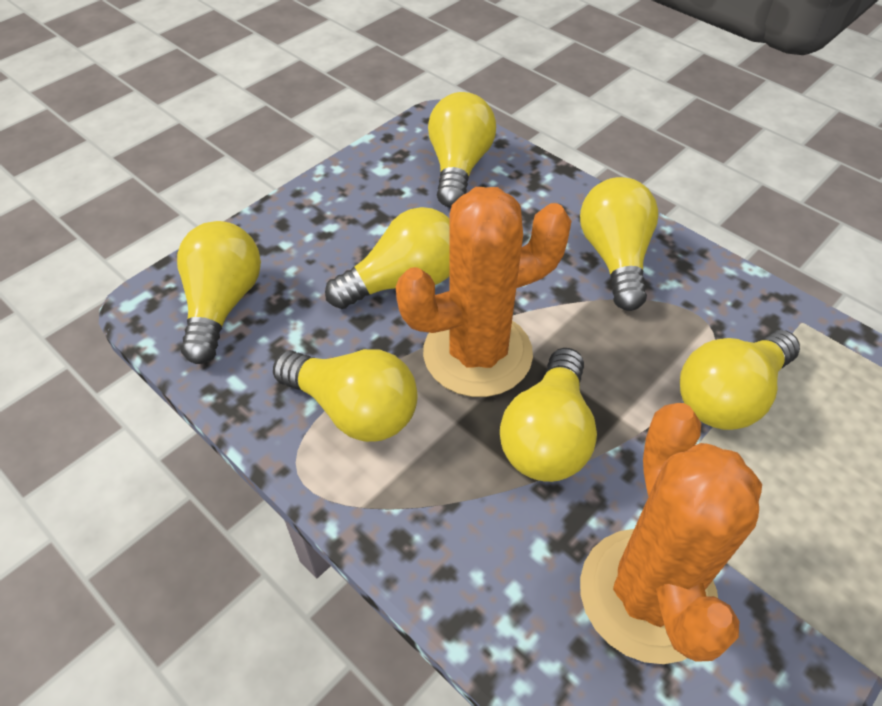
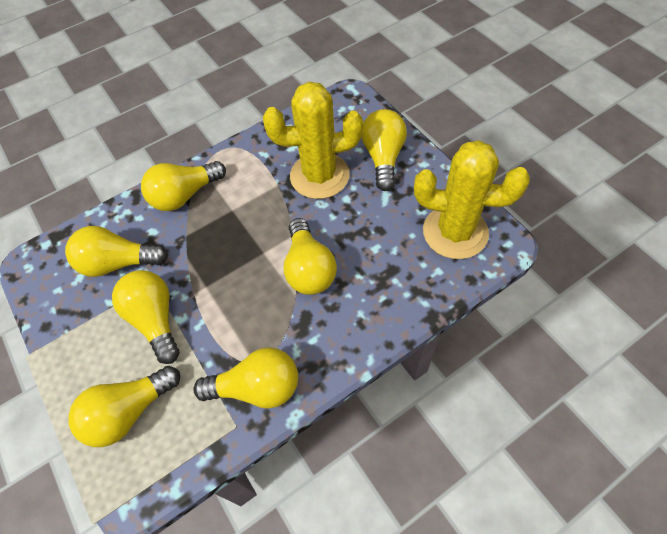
orange cactus: 2 -> 0
yellow cactus: 0 -> 2

